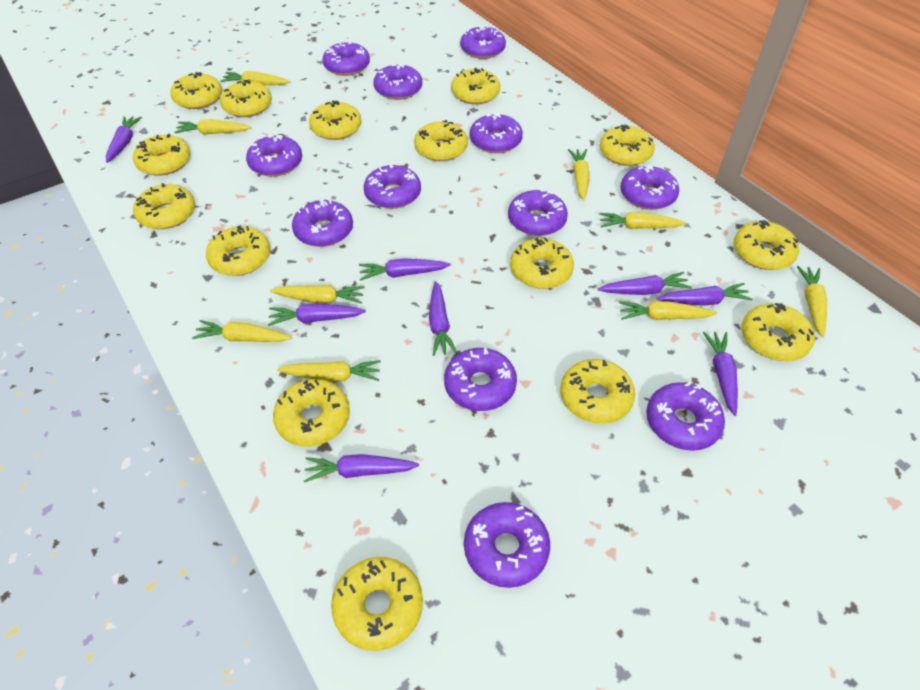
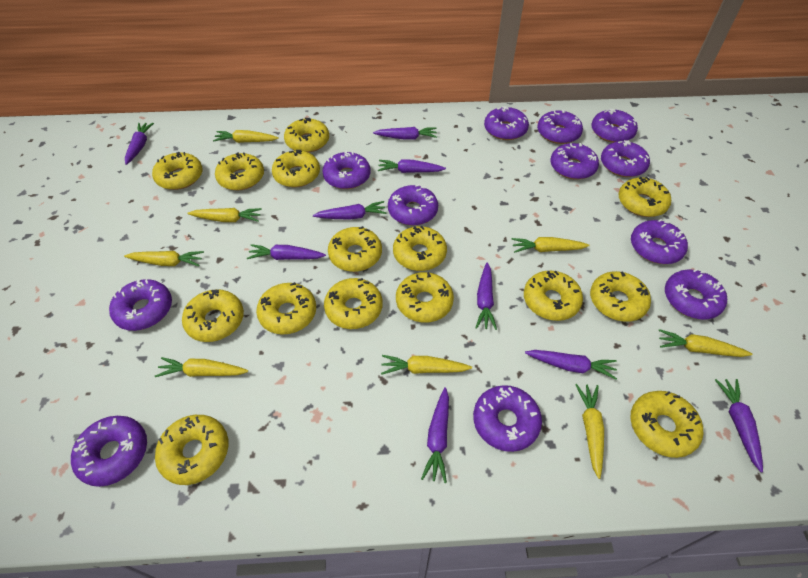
purple carrot: 8 -> 9
yellow carrot: 9 -> 8

